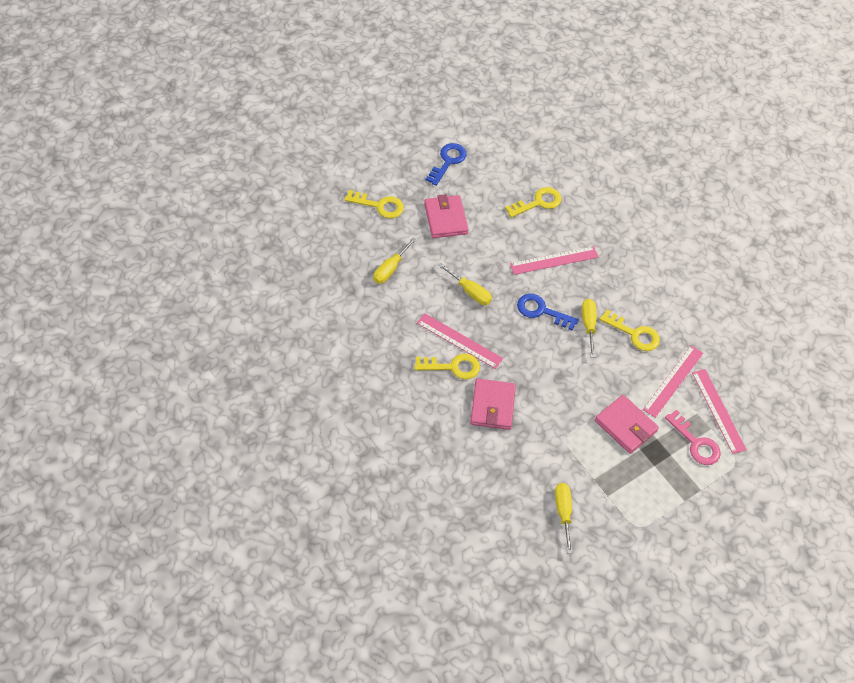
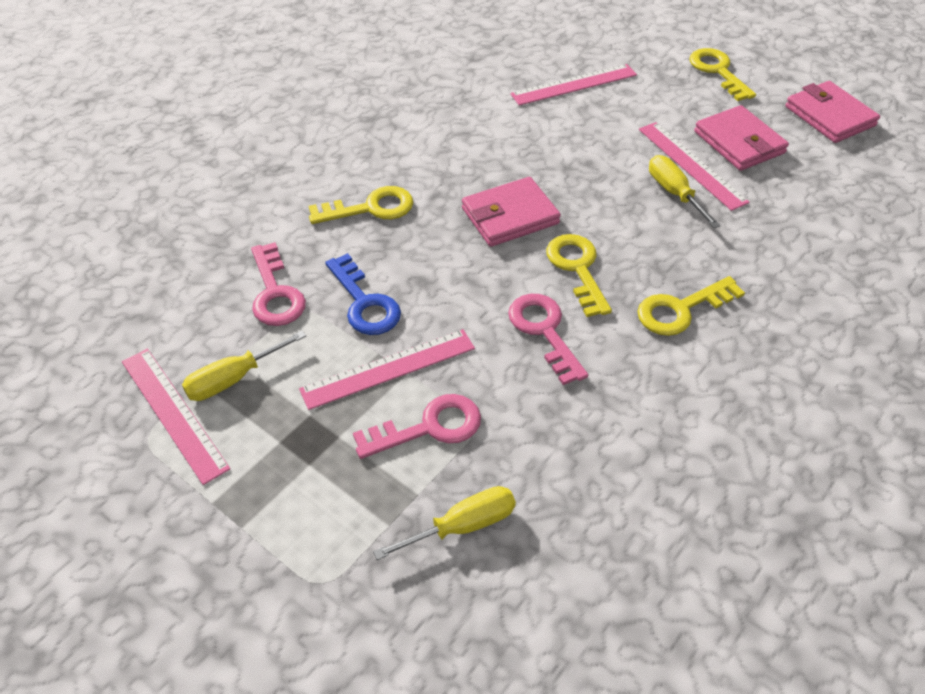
blue key: 2 -> 1
pink key: 1 -> 3
yellow screwdriver: 4 -> 3

